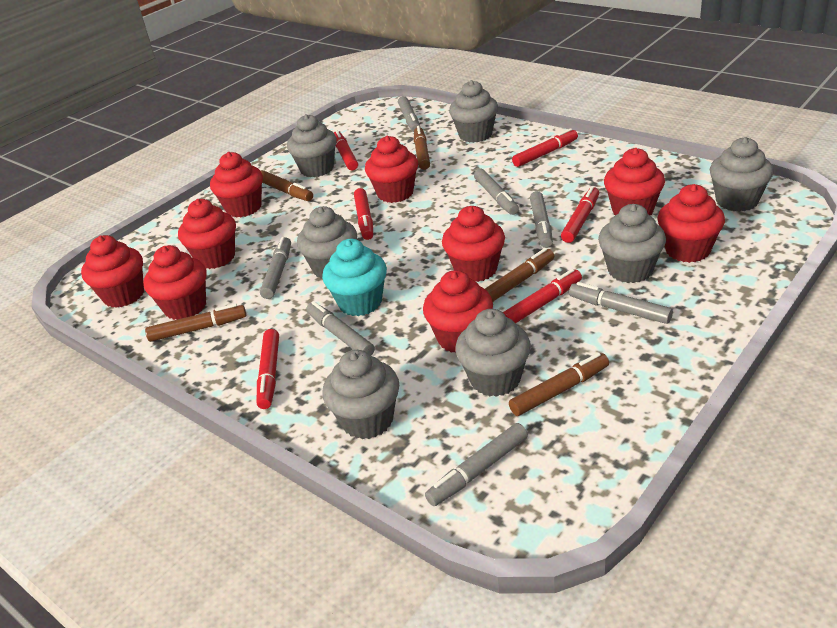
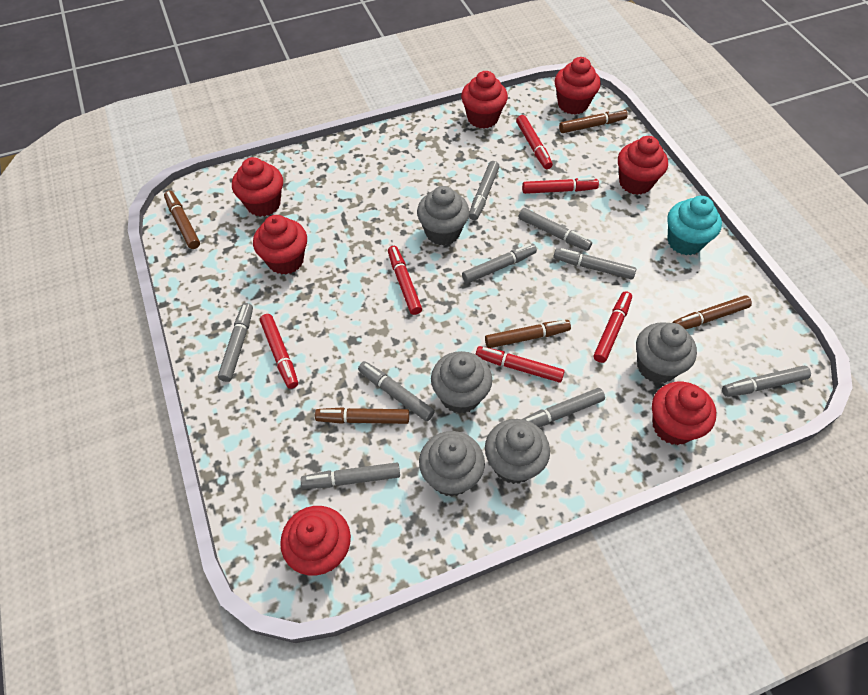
grey cupcake: 7 -> 5
grey marker: 7 -> 9
red cupcake: 9 -> 7

